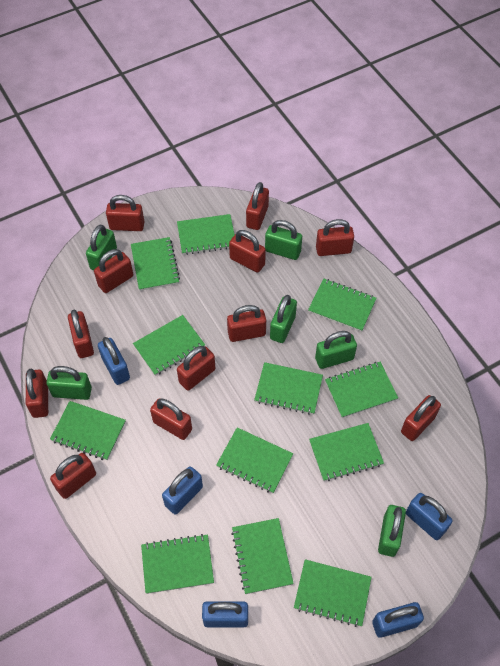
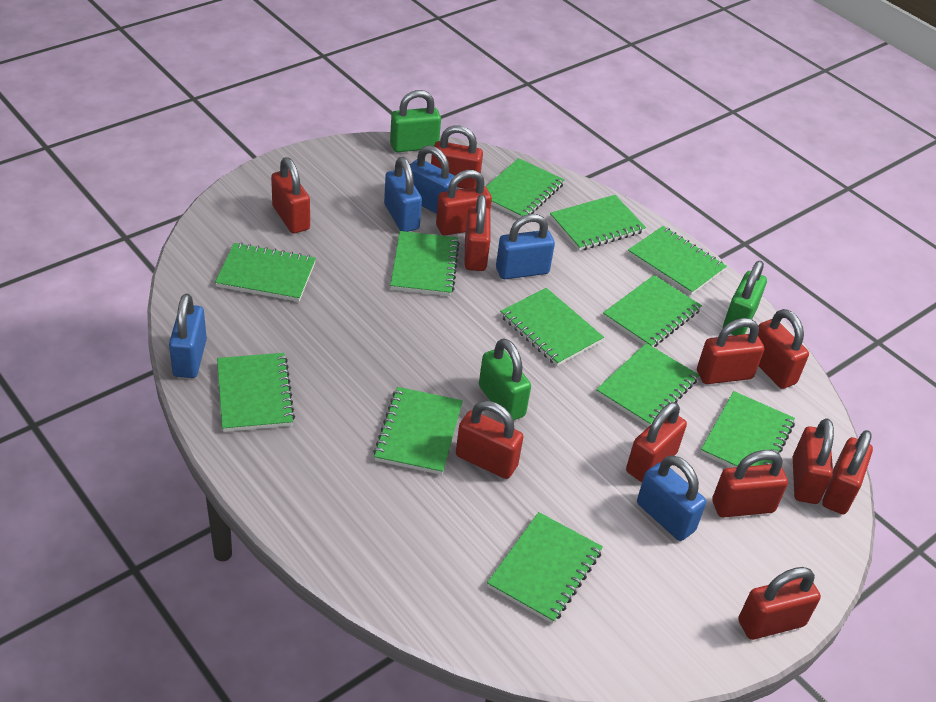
green padlock: 6 -> 3

